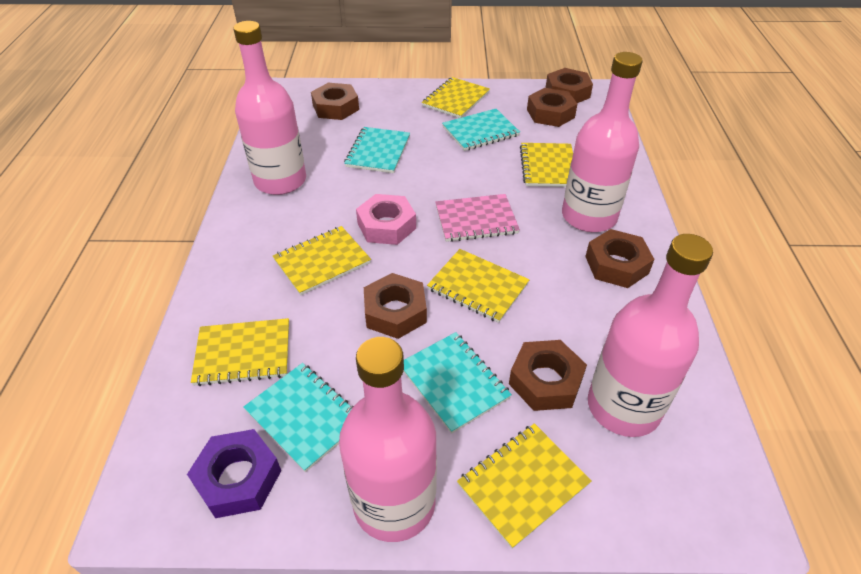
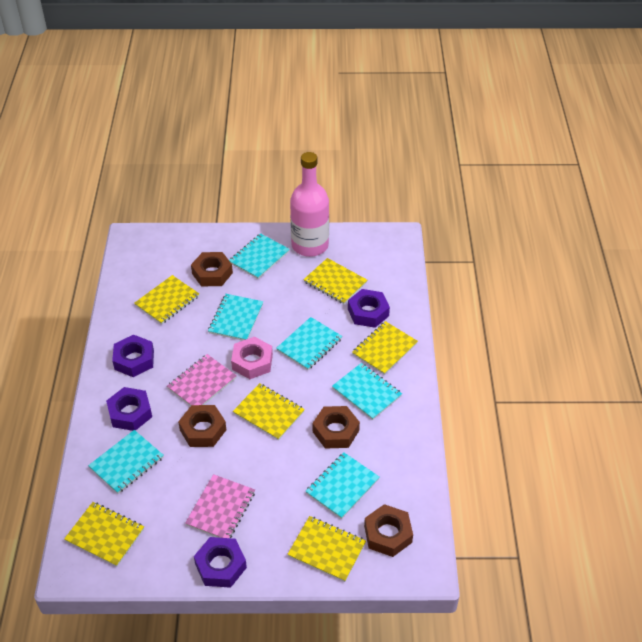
brown nut: 6 -> 4
pink bottle: 4 -> 1
pink notebook: 1 -> 2
purple nut: 1 -> 4
turquoise notebook: 4 -> 6

